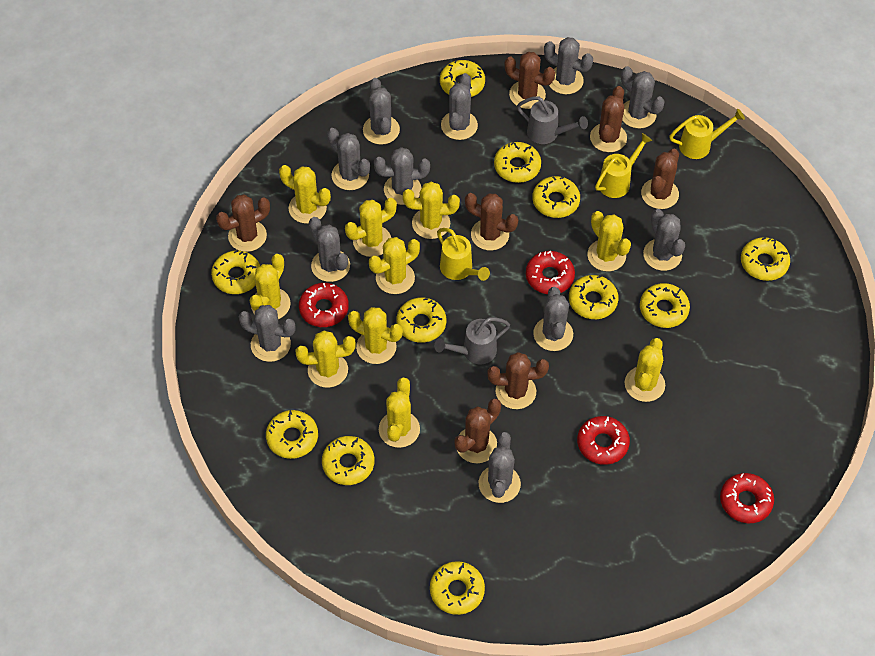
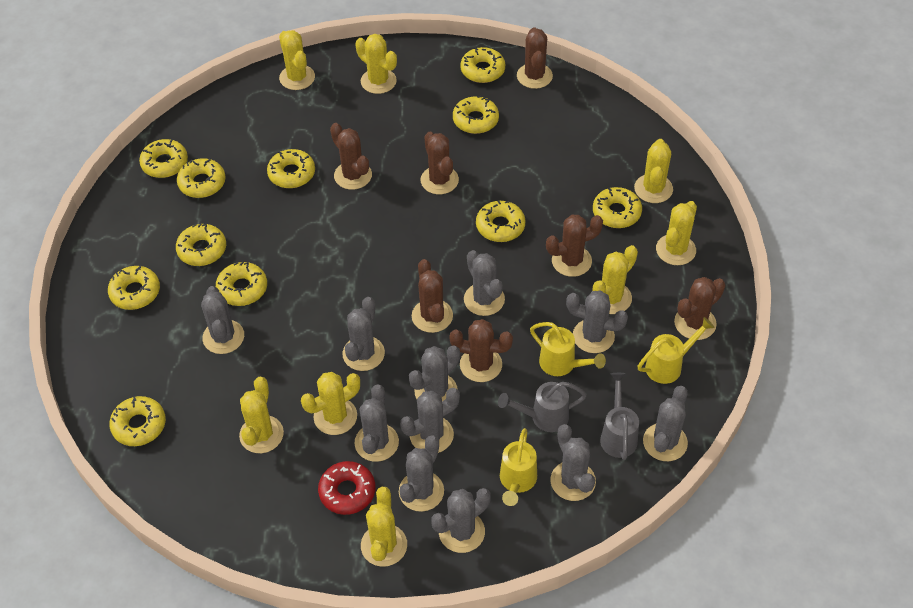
red donut: 4 -> 1
yellow cactus: 10 -> 8

